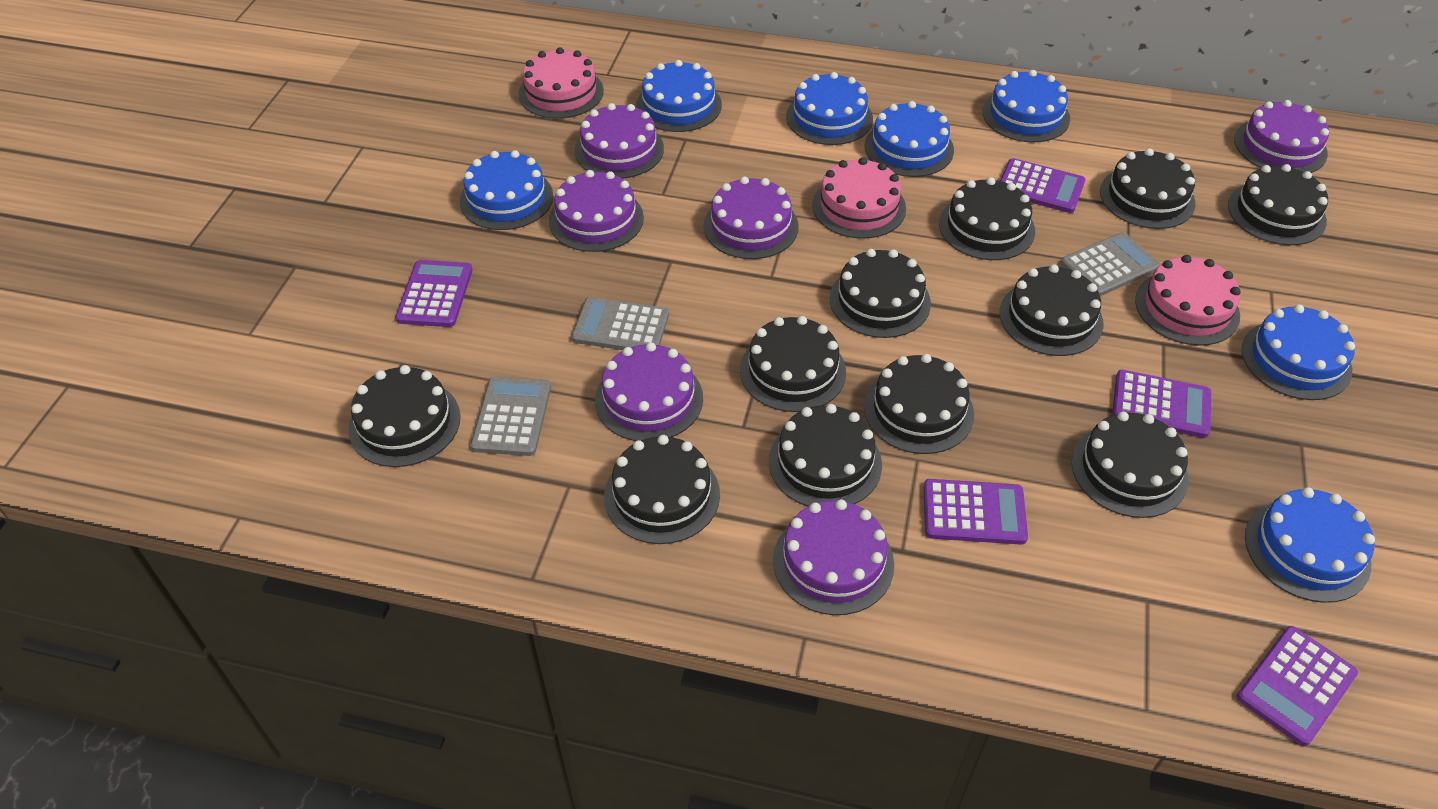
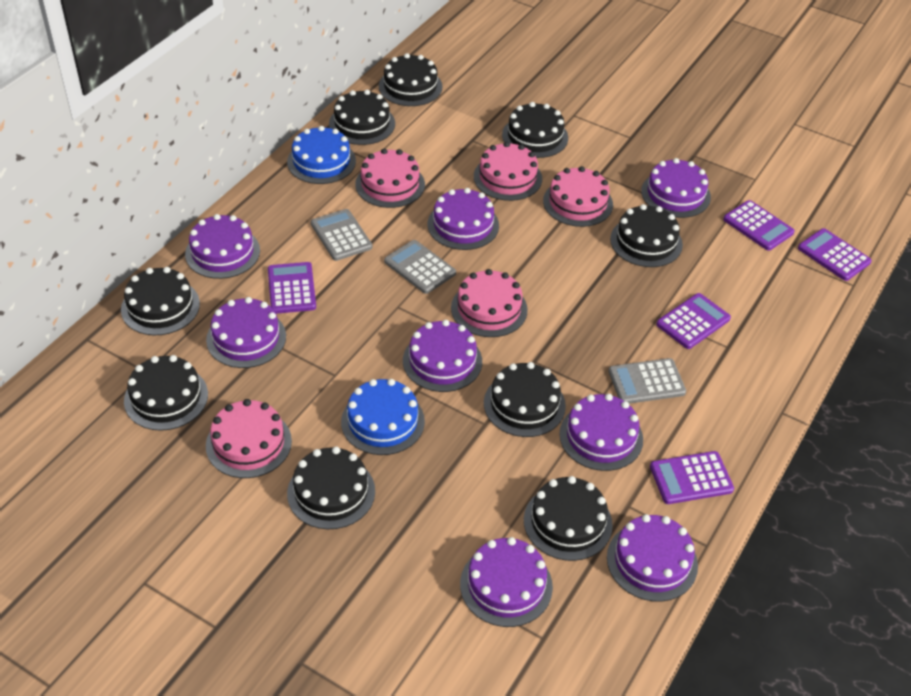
black cake: 11 -> 9
blue cake: 7 -> 2
pink cake: 3 -> 5
purple cake: 6 -> 8

